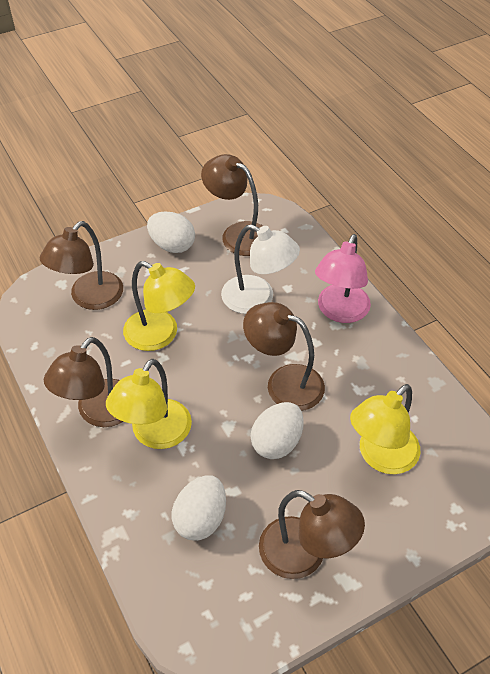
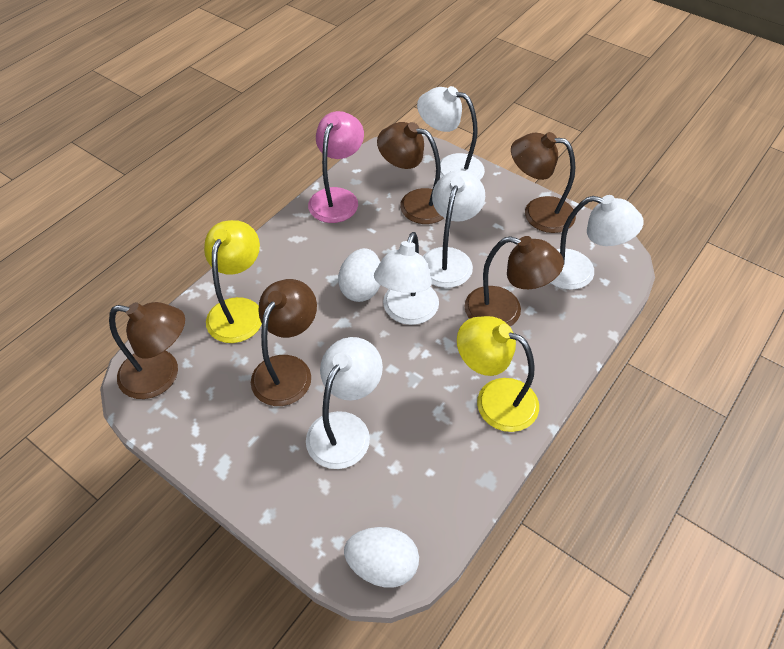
white egg: 3 -> 2
white lamp: 1 -> 5
yellow lamp: 3 -> 2

